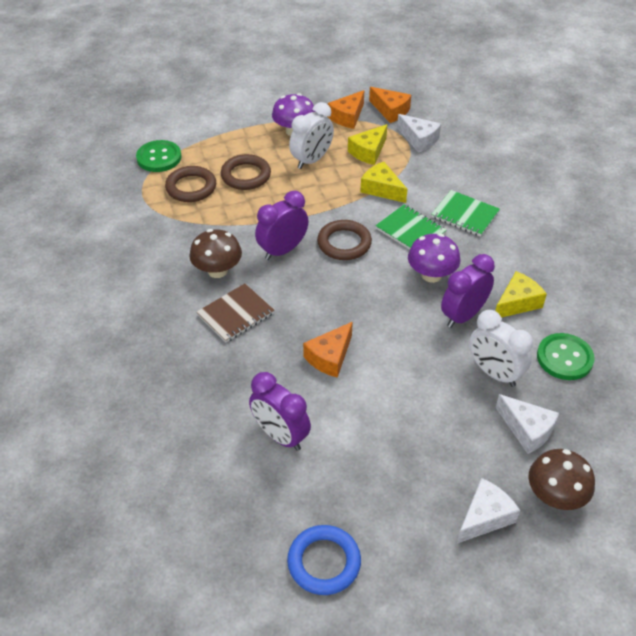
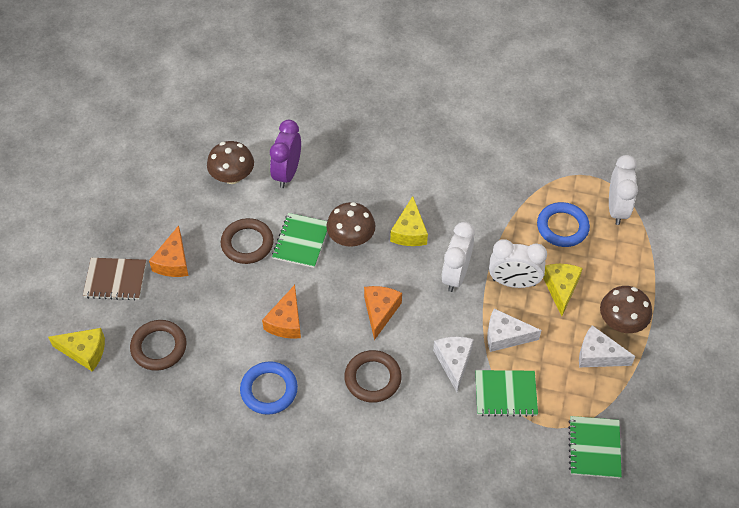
blue ring: 1 -> 2
brown mushroom: 2 -> 3
green button: 2 -> 0
green notebook: 2 -> 3
purple clock: 3 -> 1
purple mushroom: 2 -> 0
white clock: 2 -> 3

